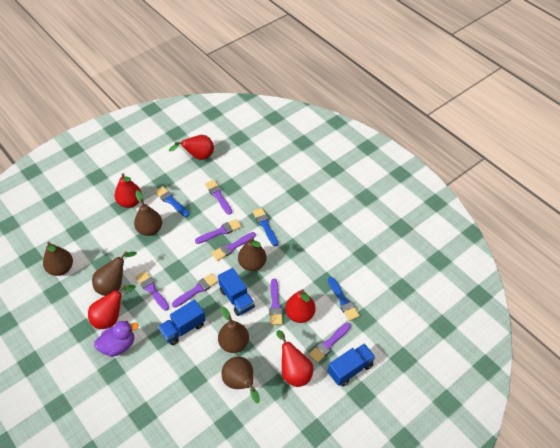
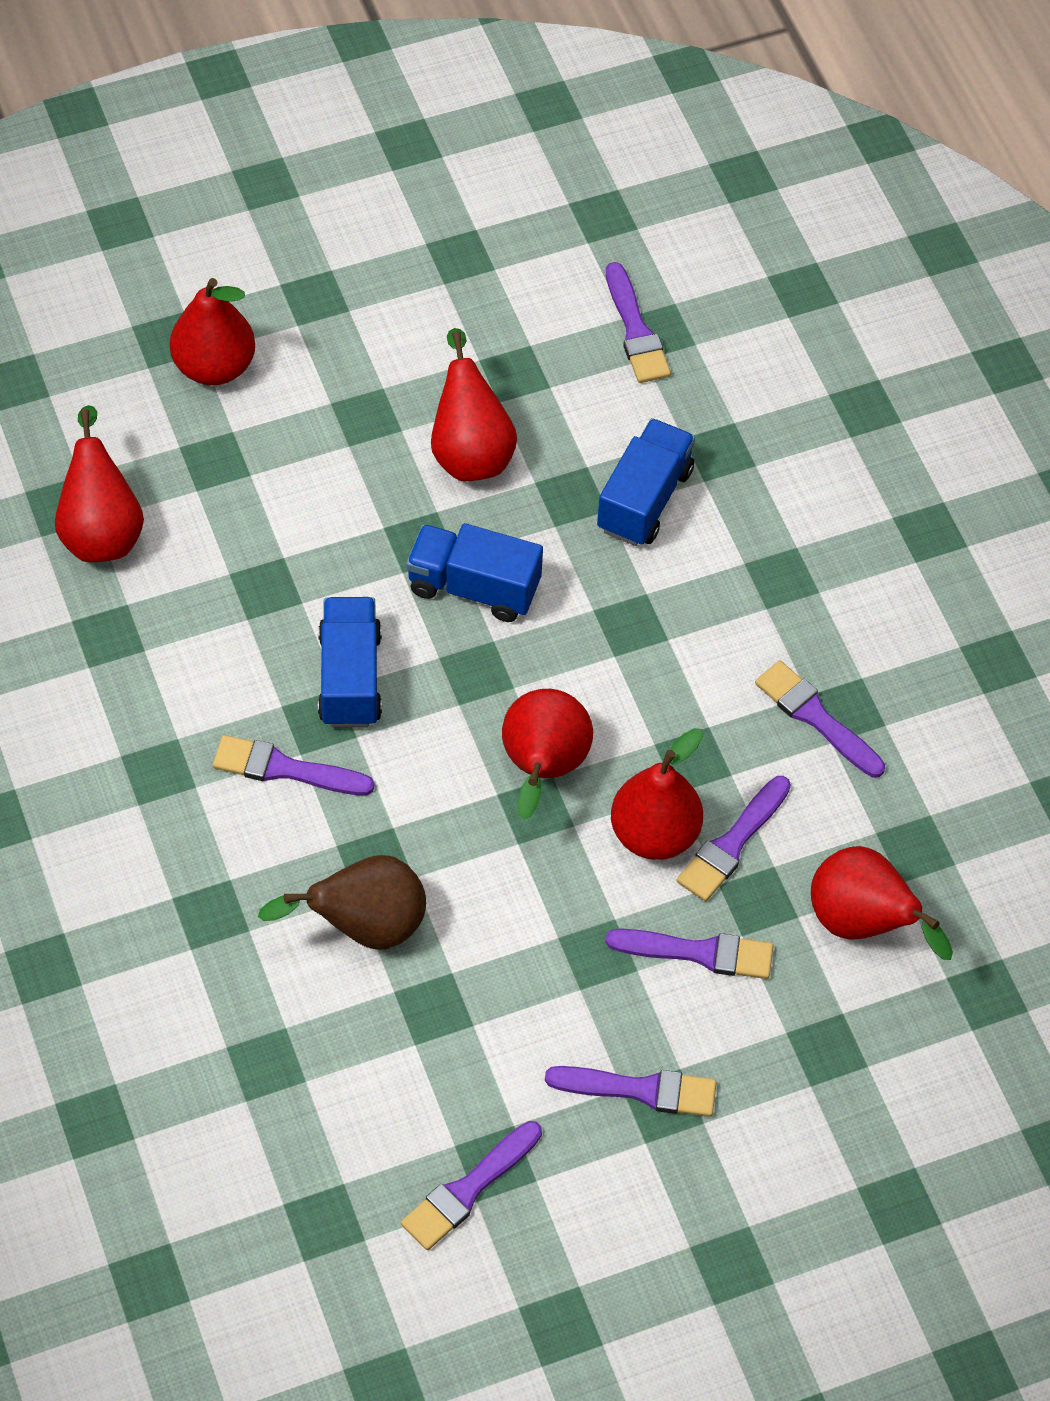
blue brush: 3 -> 0
brown pear: 6 -> 1
purple duck: 1 -> 0
red pear: 5 -> 6

